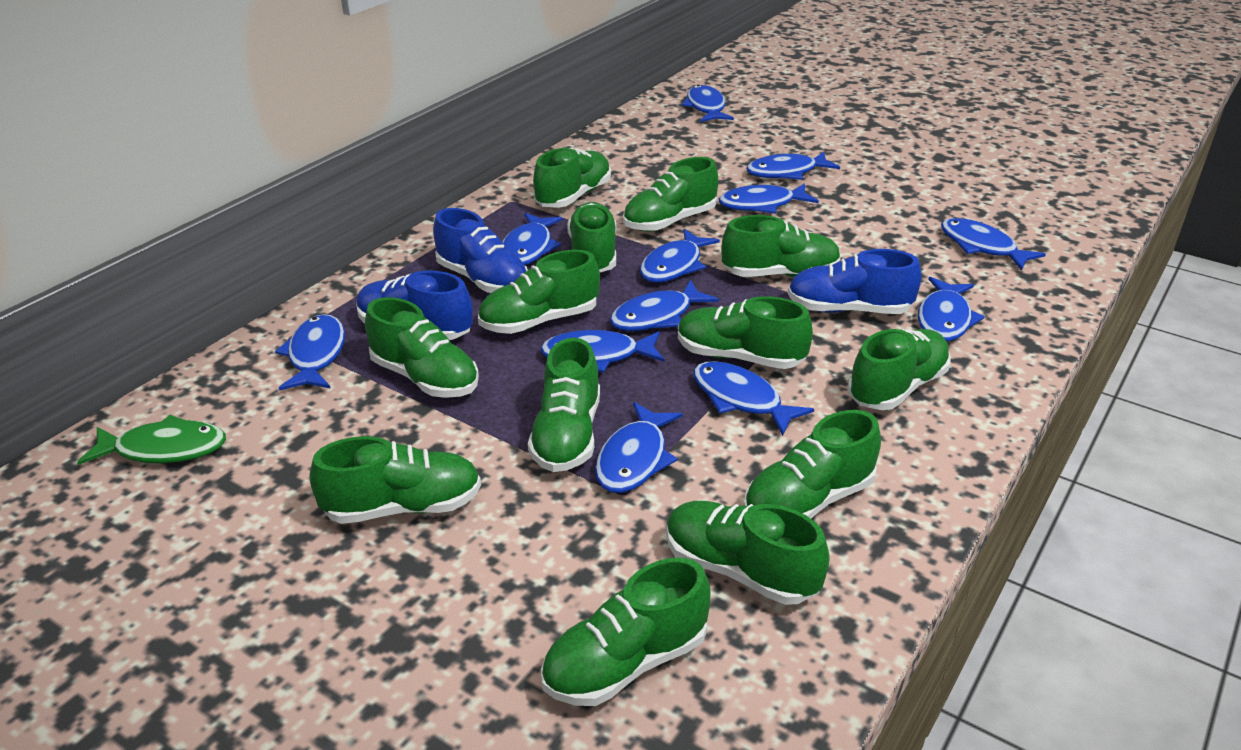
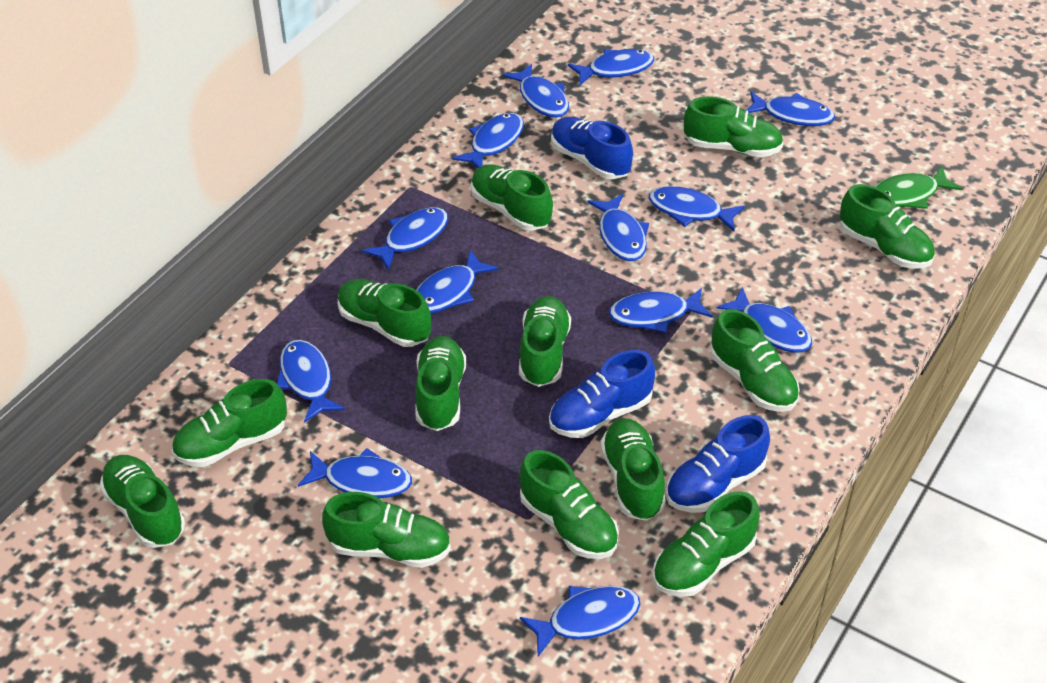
blue fish: 12 -> 13

